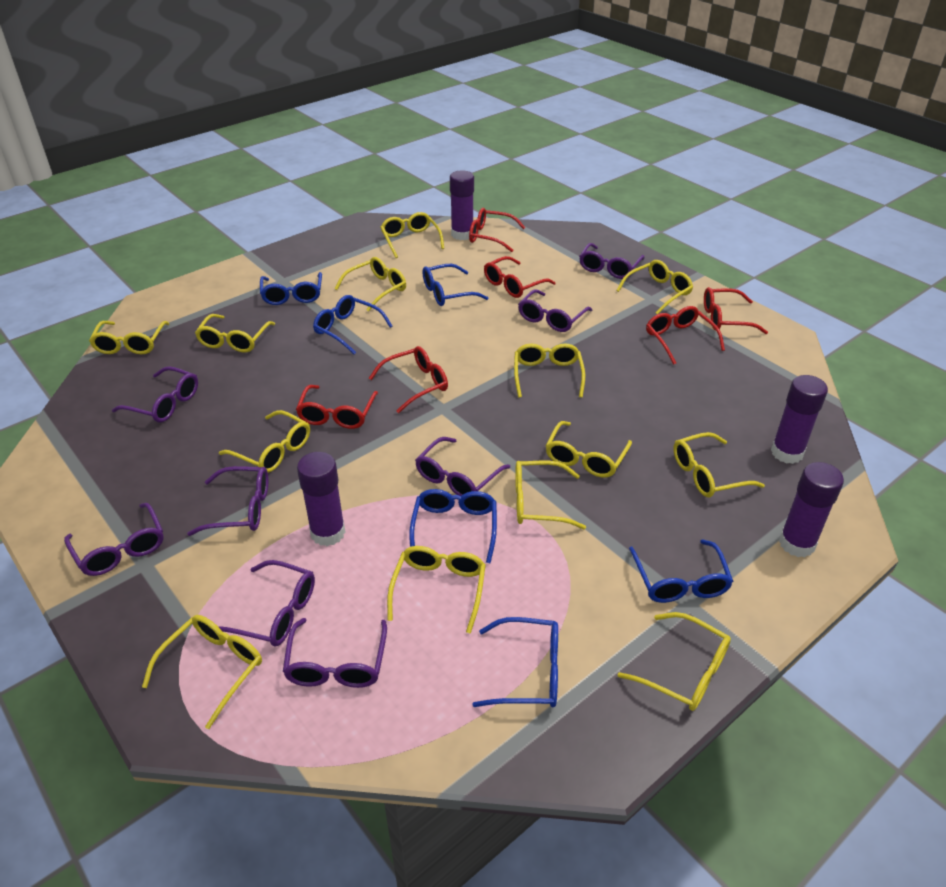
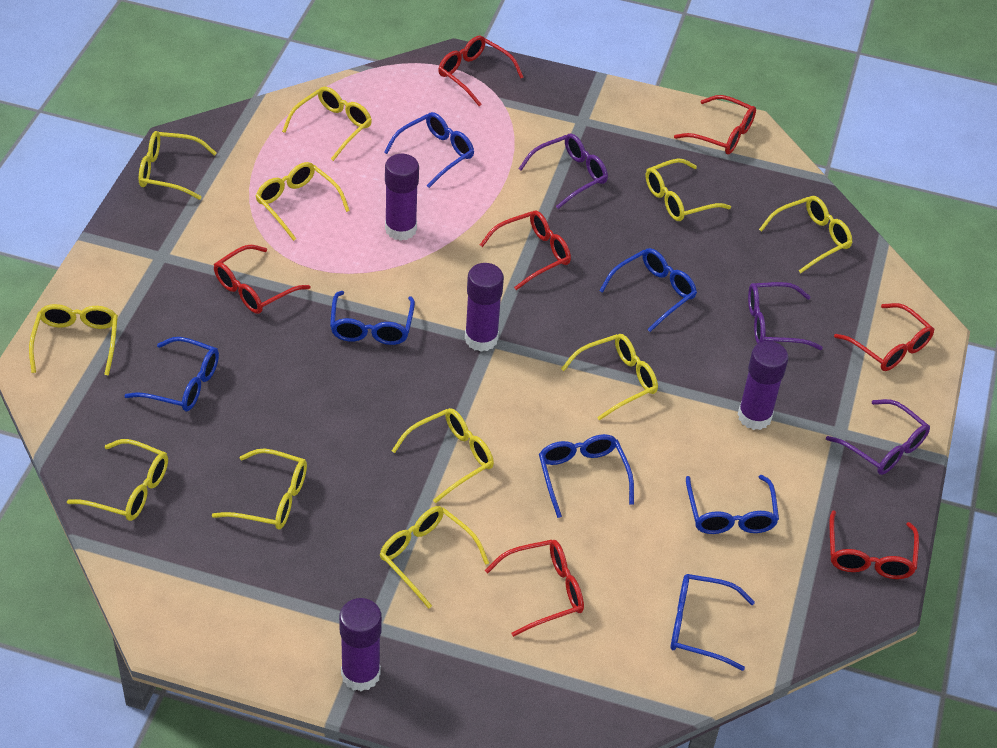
blue glasses: 6 -> 7
purple glasses: 8 -> 3
red glasses: 6 -> 7
yellow glasses: 13 -> 11

